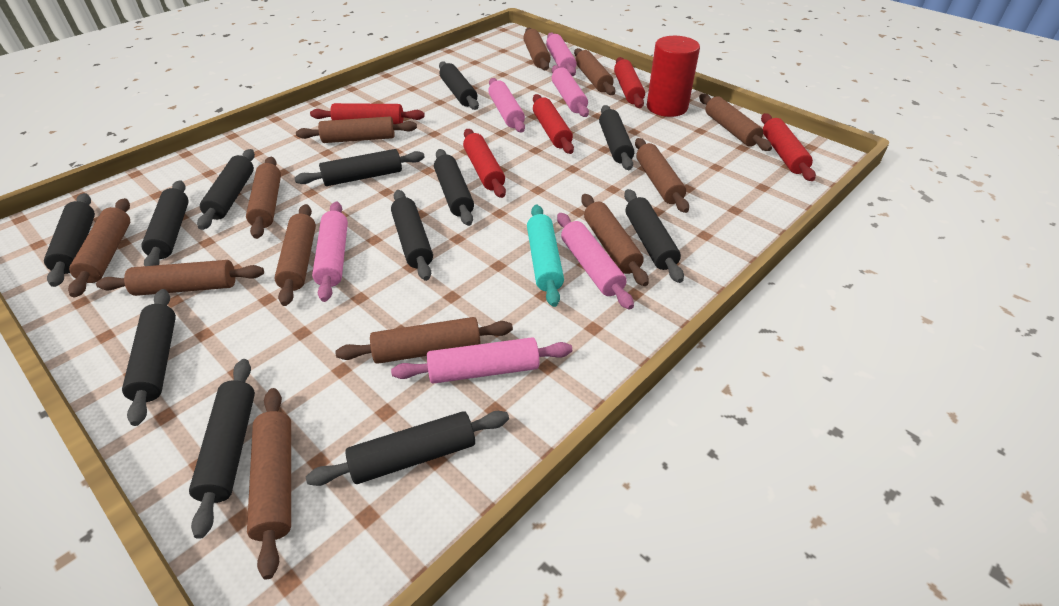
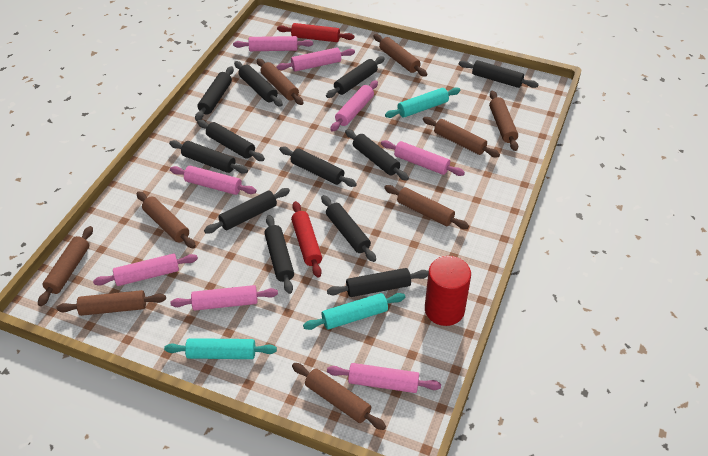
brown rolling pin: 12 -> 9
pink rolling pin: 6 -> 8
red rolling pin: 5 -> 2
turquoise rolling pin: 1 -> 3

